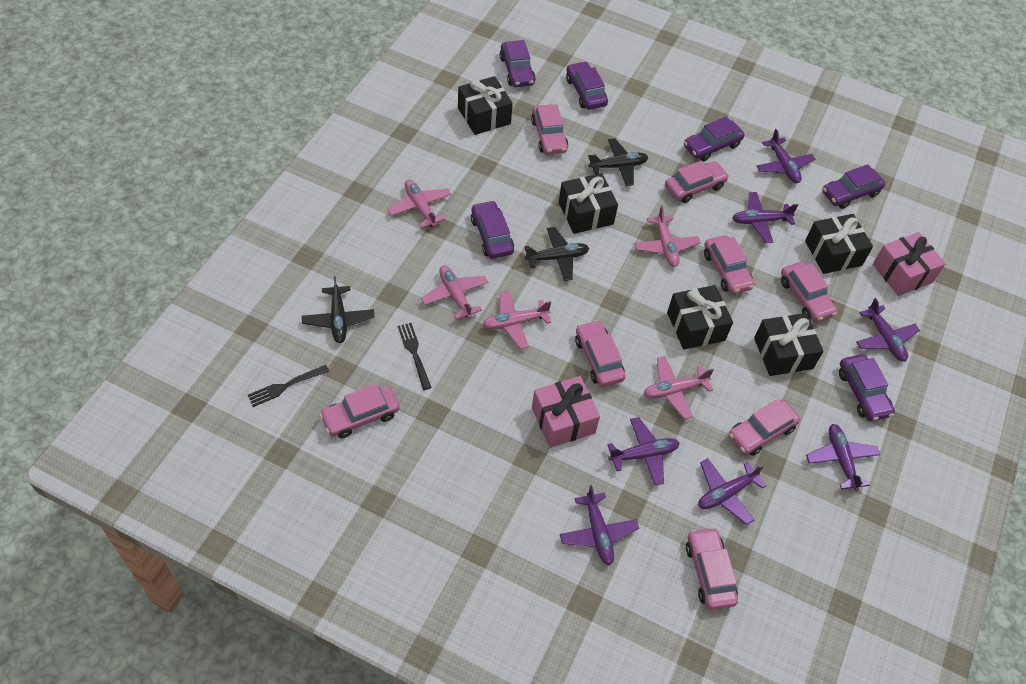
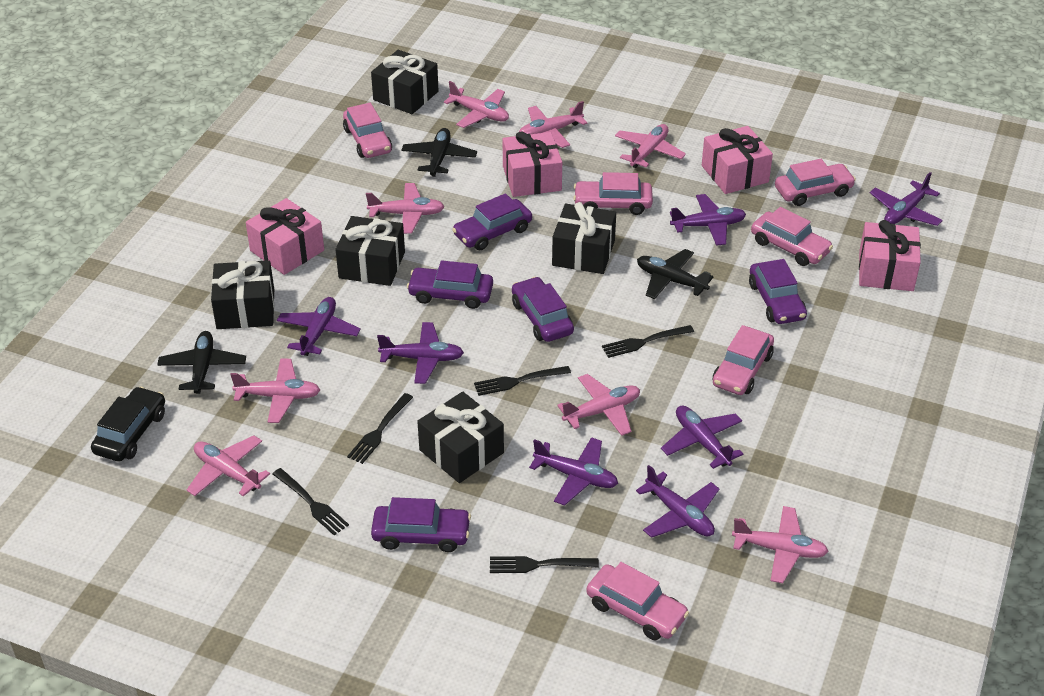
black car: 0 -> 1
black fork: 2 -> 5
pink car: 8 -> 6
pink gift: 2 -> 4
pink plane: 5 -> 8
purple car: 6 -> 5

